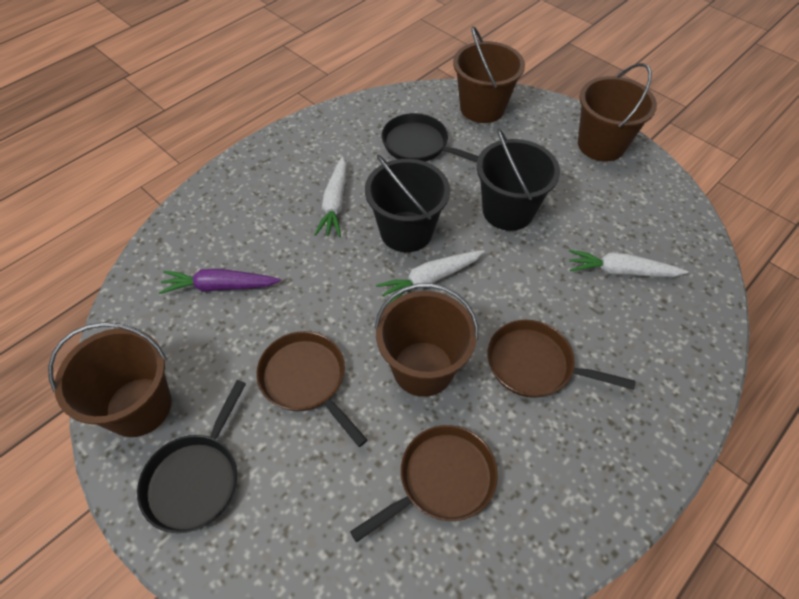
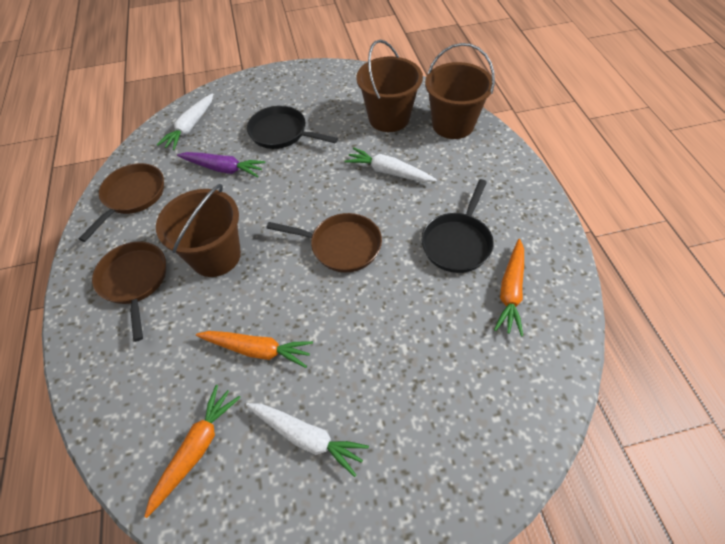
black bucket: 2 -> 0
brown bucket: 4 -> 3
orange carrot: 0 -> 3

